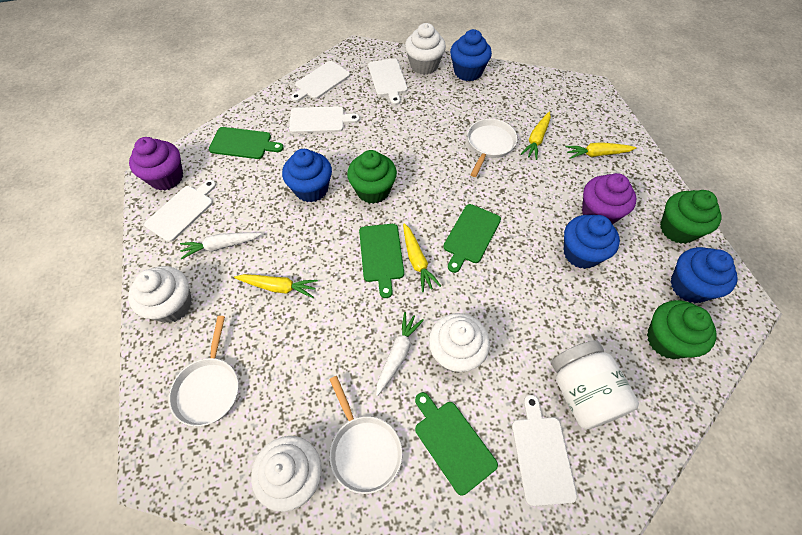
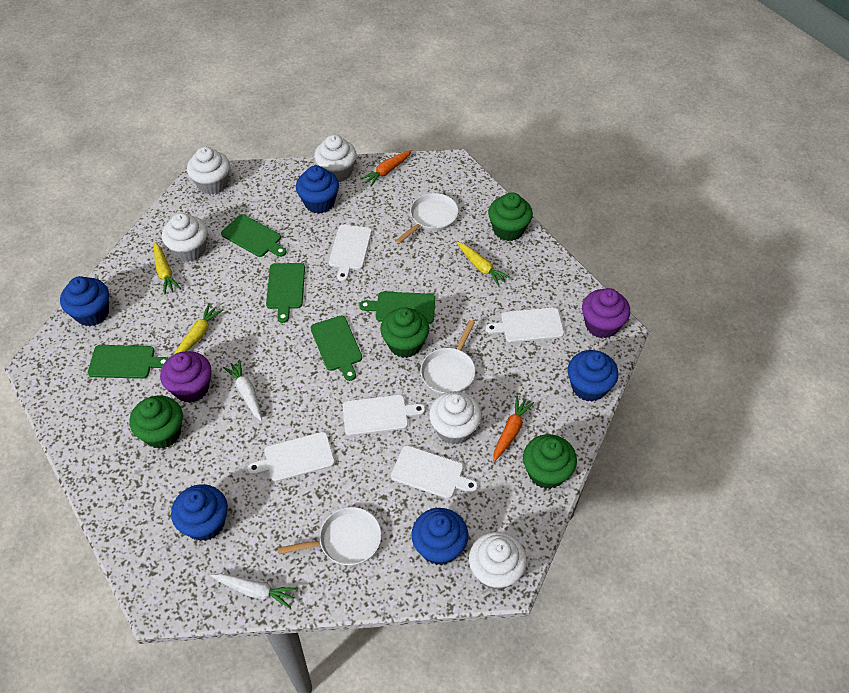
blue cupcake: 4 -> 5
green cupcake: 3 -> 4
green cutting board: 4 -> 5
orange carrot: 0 -> 2
white cupcake: 4 -> 5
white jar: 1 -> 0
yellow carrot: 4 -> 3

